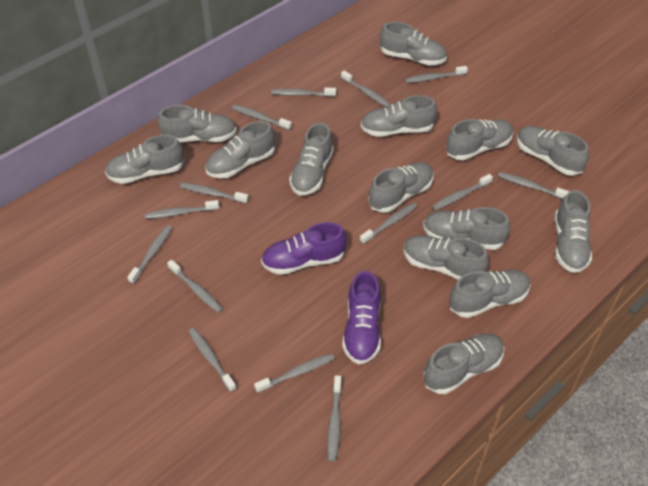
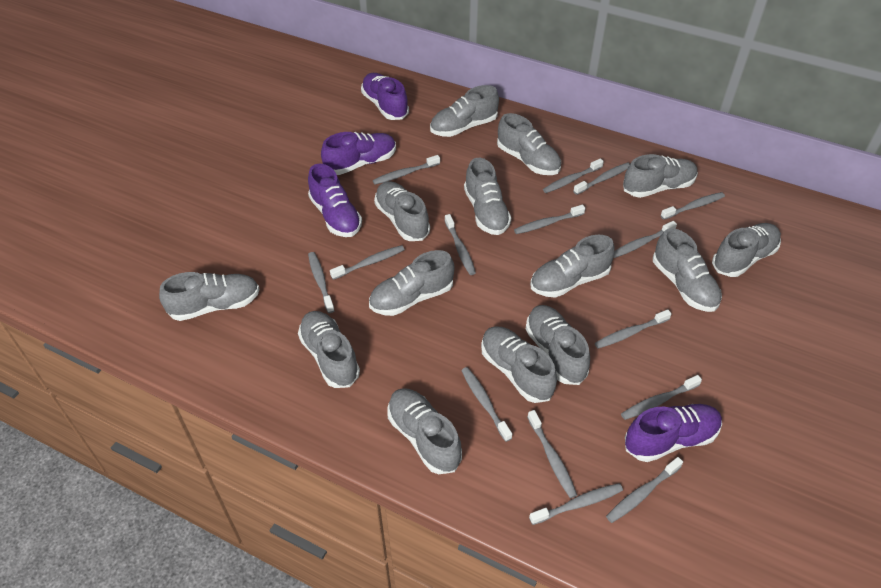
grey toothbrush: 14 -> 15
purple shoe: 2 -> 4

